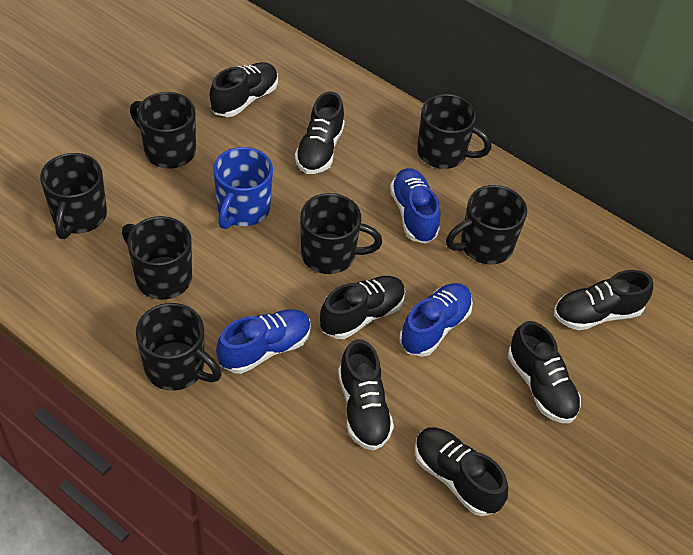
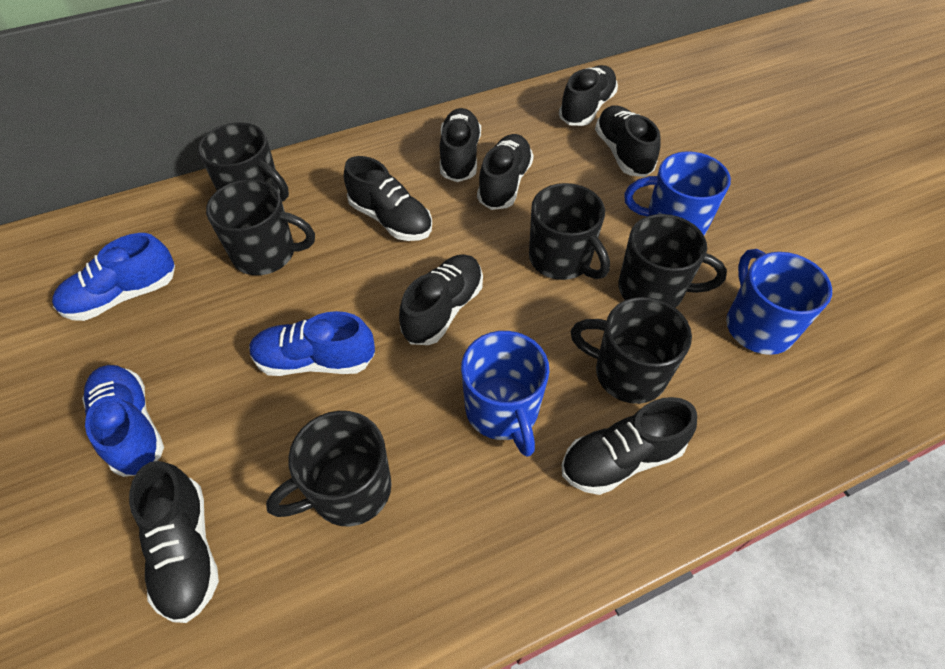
black mug: 7 -> 6
black shoe: 7 -> 8
blue mug: 1 -> 3

